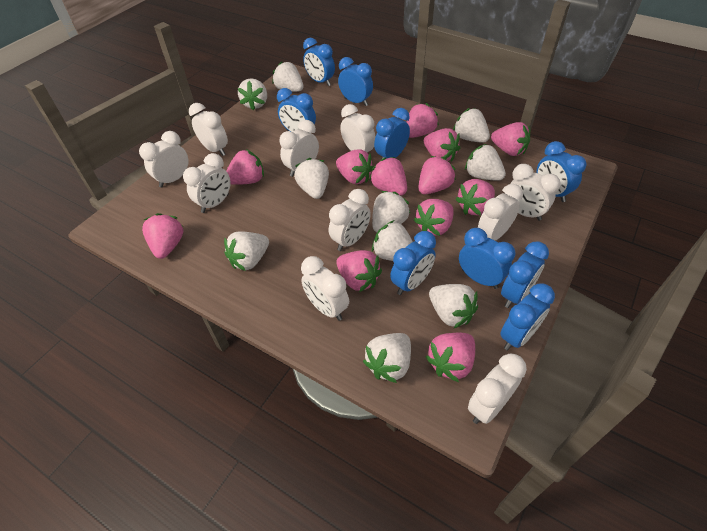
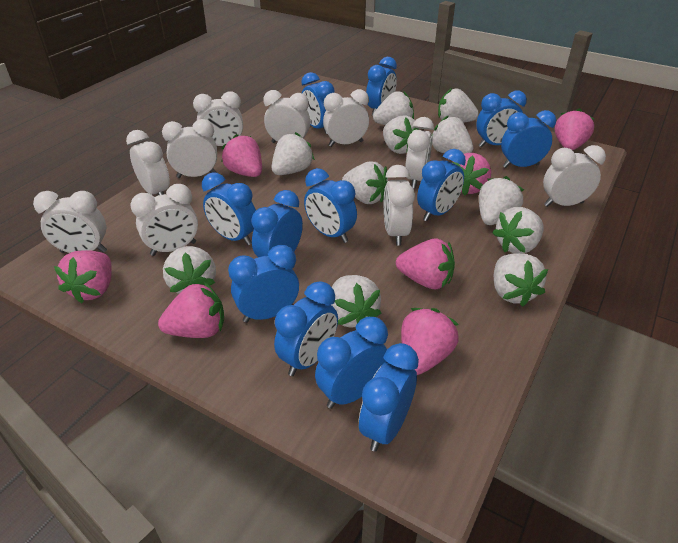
blue clock: 9 -> 12
pink strawberry: 12 -> 7
white strawberry: 10 -> 11

